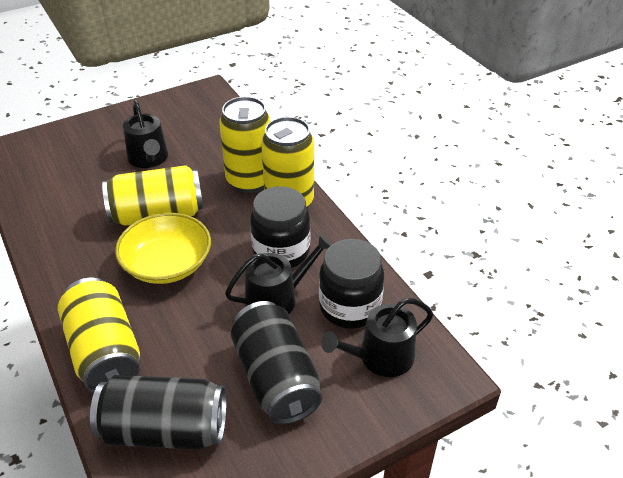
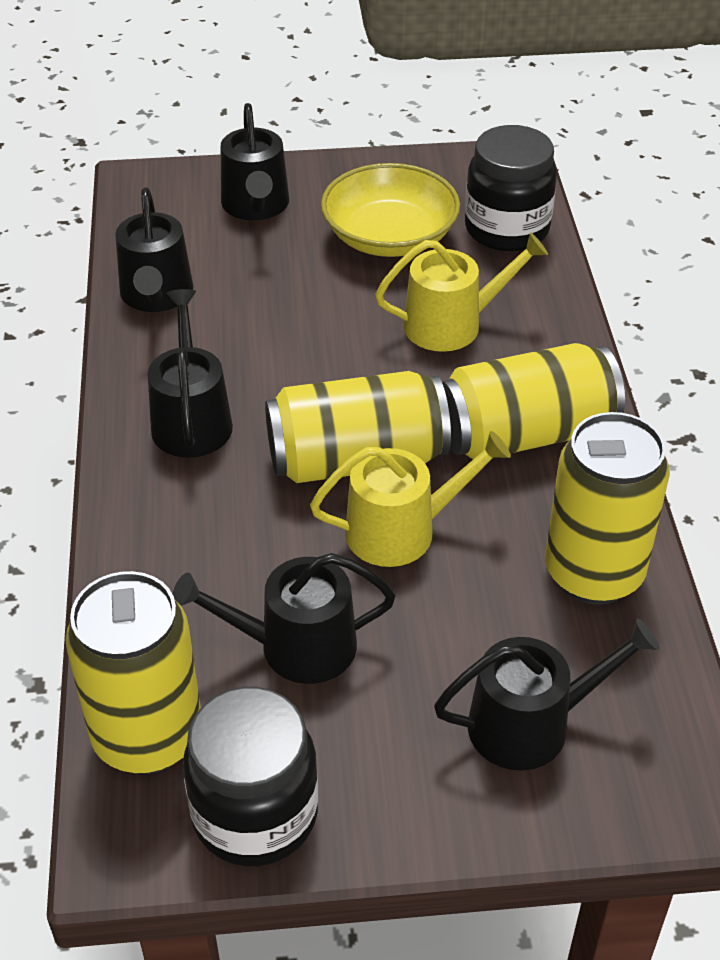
black can: 2 -> 0
black watering can: 3 -> 5
yellow watering can: 0 -> 2

